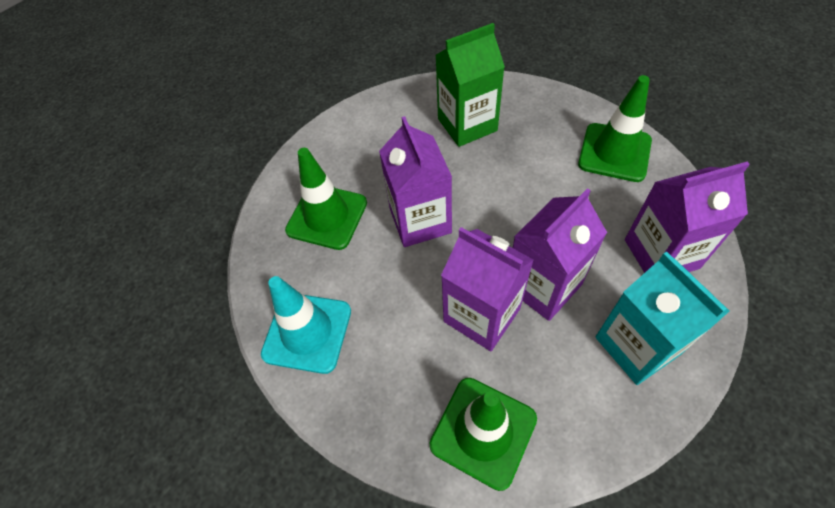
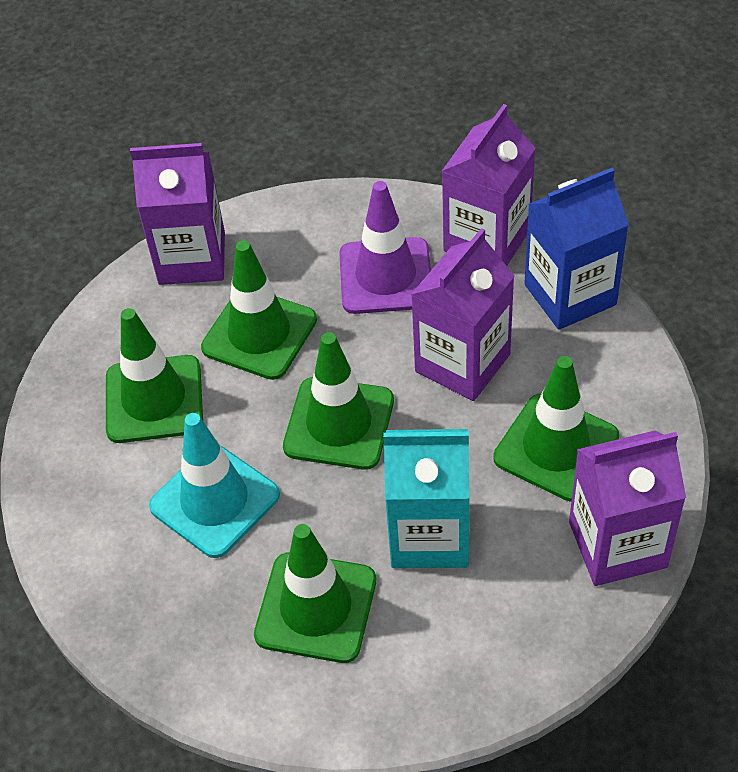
blue carton: 0 -> 1
green carton: 1 -> 0
green traffic cone: 3 -> 5
purple traffic cone: 0 -> 1

